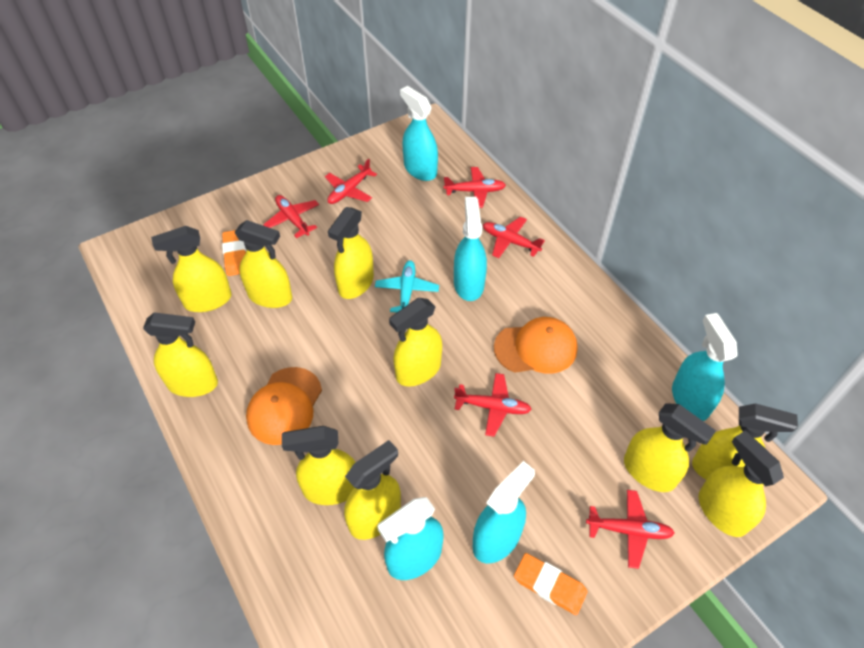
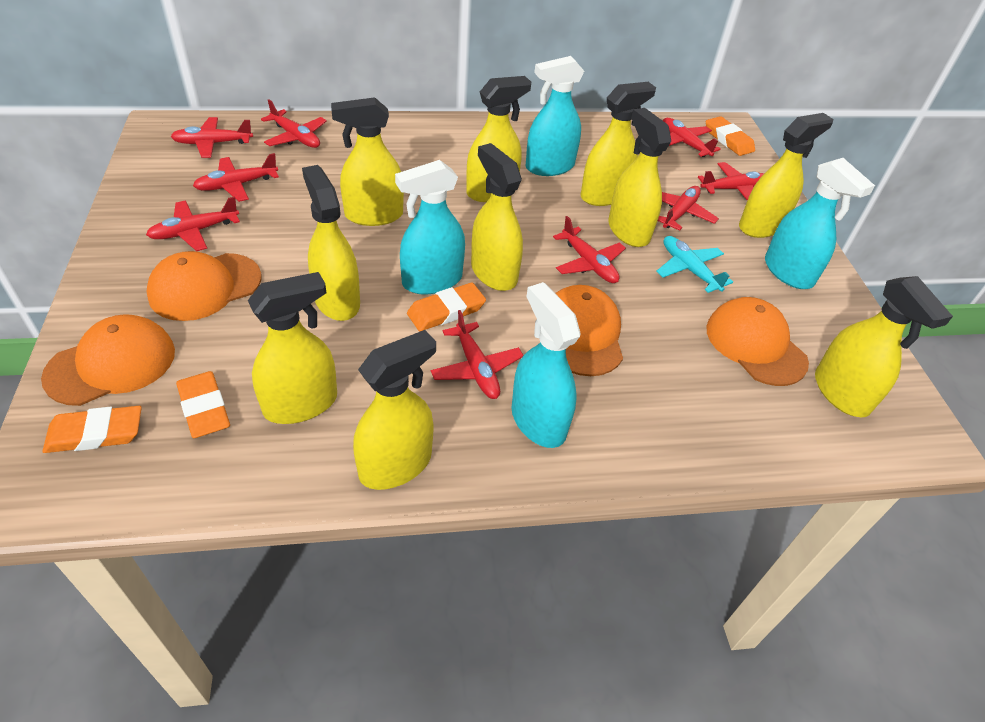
orange cap: 2 -> 4
orange eraser: 2 -> 4
red plane: 6 -> 9
turquoise spray bottle: 5 -> 4

